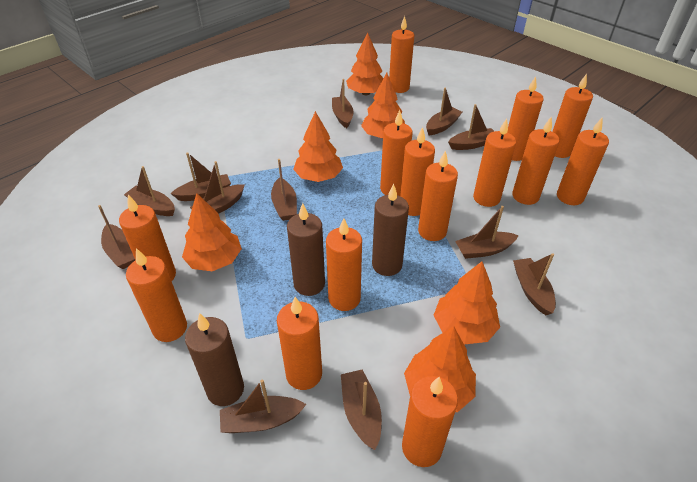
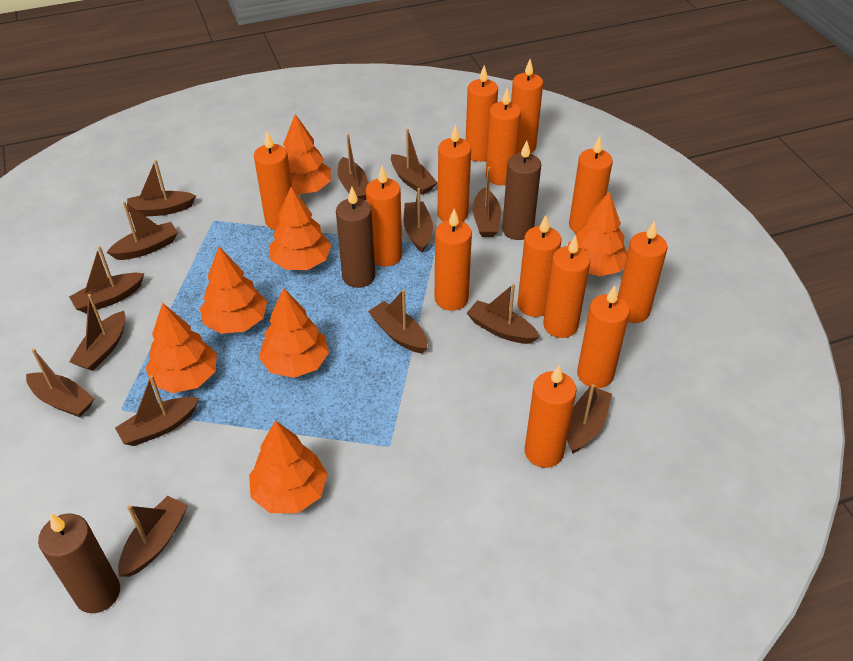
brown boat: 12 -> 14
orange candle: 14 -> 13
orange tree: 6 -> 7

